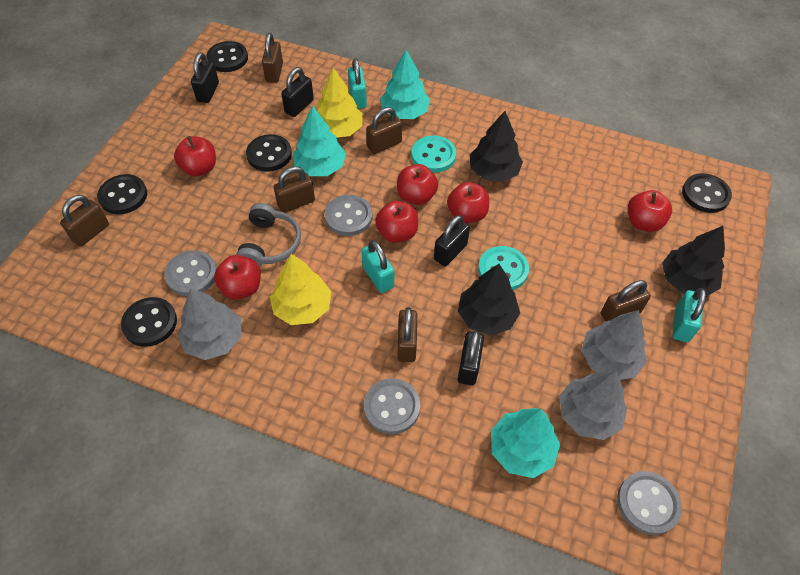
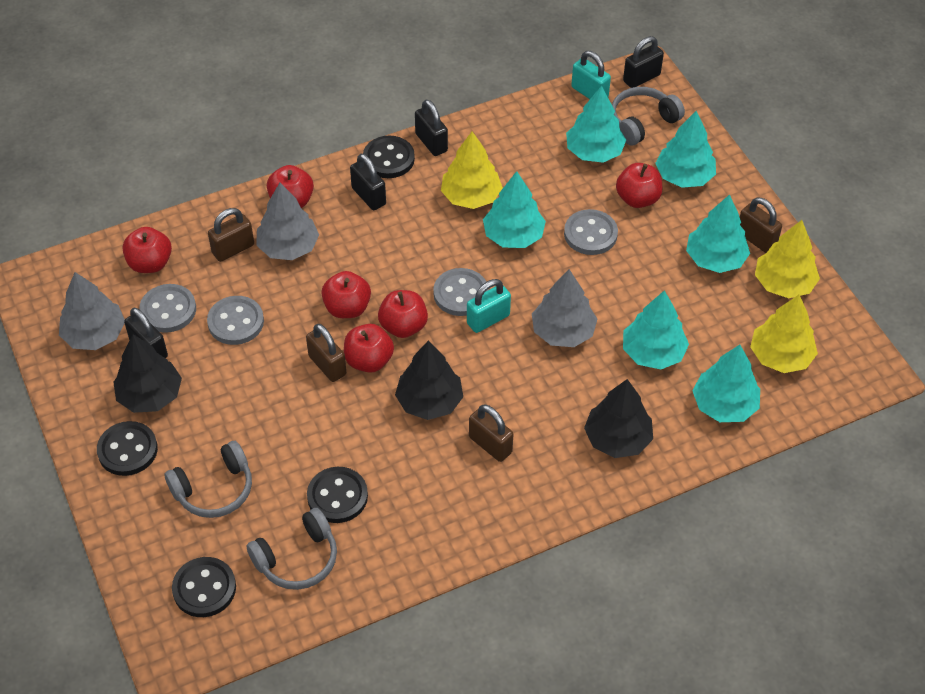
black button: 5 -> 4
brown padlock: 6 -> 4
grey headphones: 1 -> 3
turquoise button: 2 -> 0
turquoise padlock: 3 -> 2
turquoise tree: 3 -> 6
yellow tree: 2 -> 3

